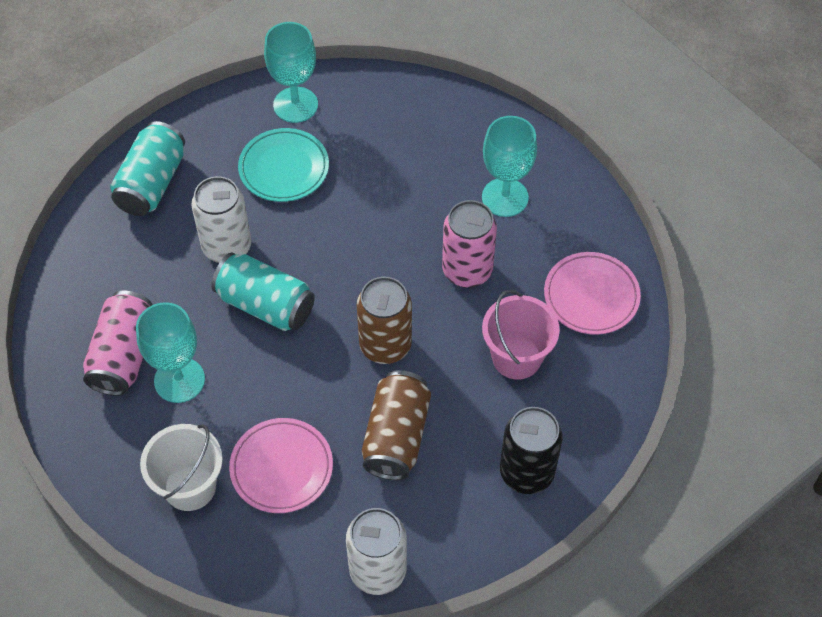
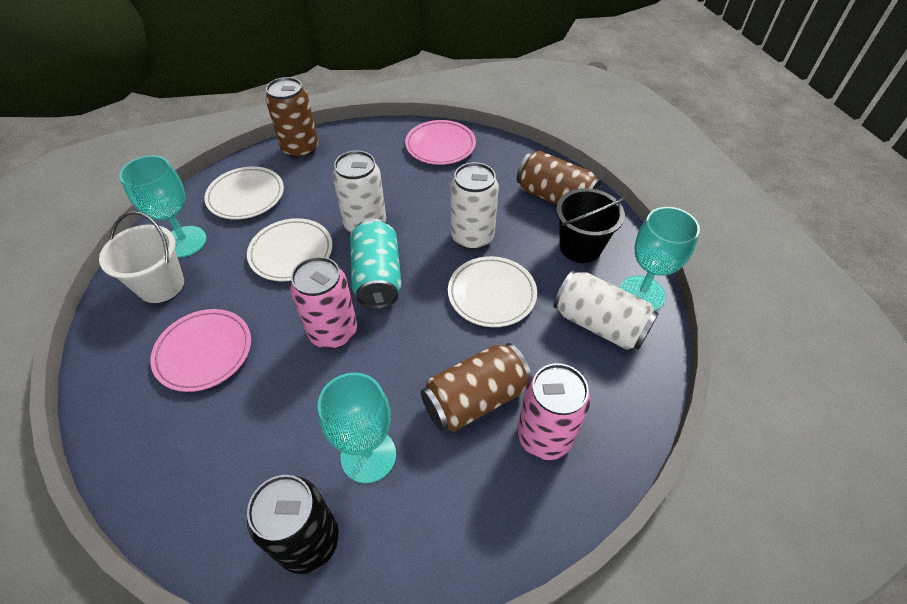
black bucket: 0 -> 1
brown can: 2 -> 3
pink bucket: 1 -> 0
turquoise can: 2 -> 1
turquoise plate: 1 -> 0
white can: 2 -> 3
white plate: 0 -> 3

